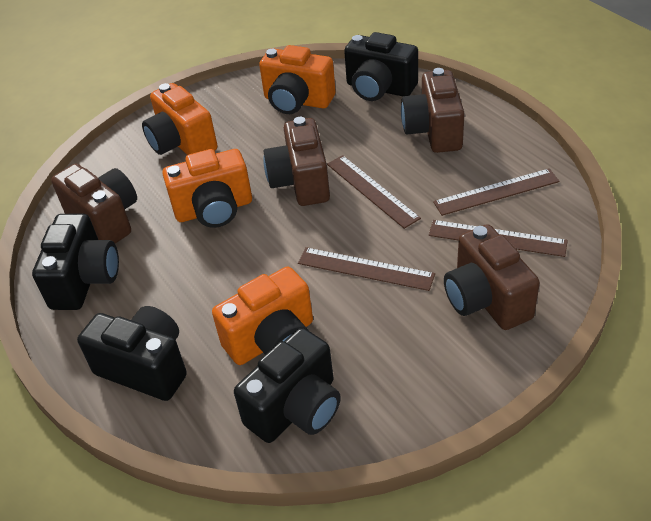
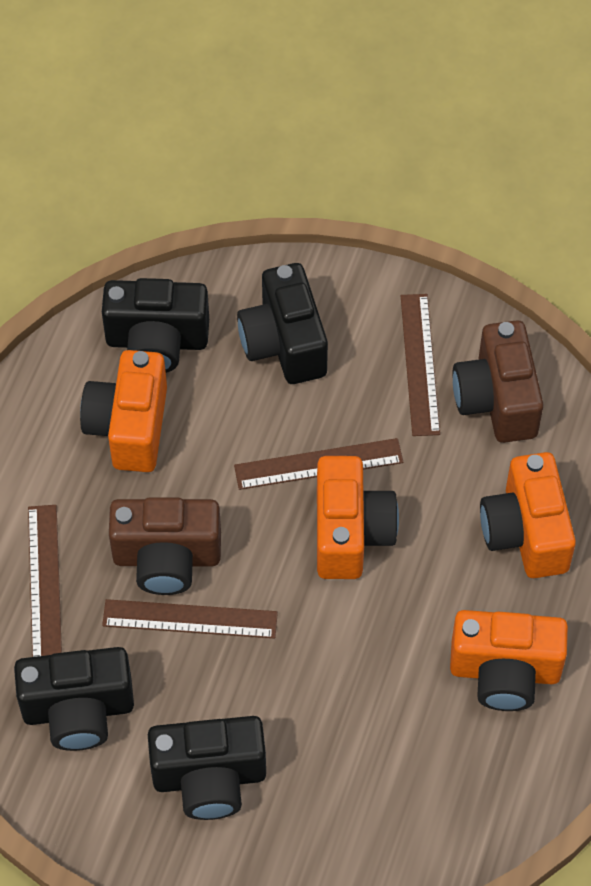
brown camera: 4 -> 2

